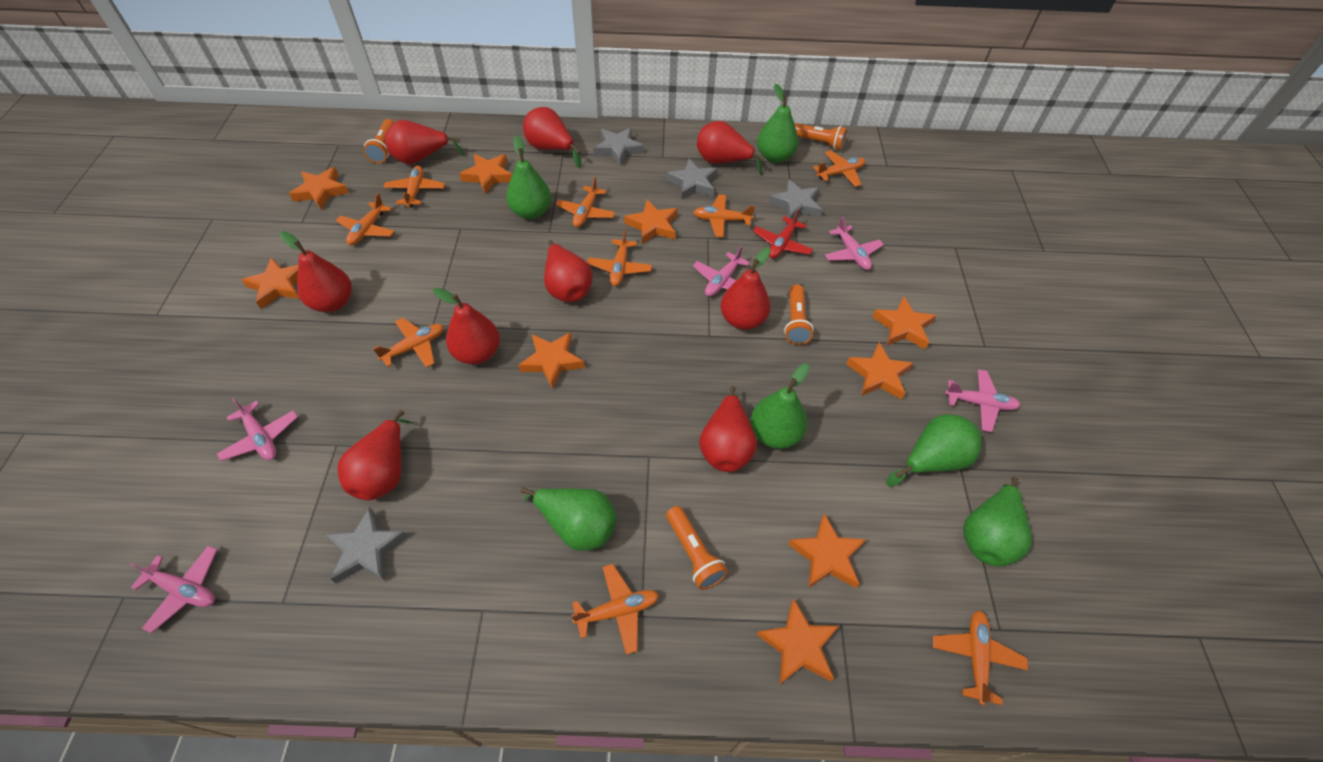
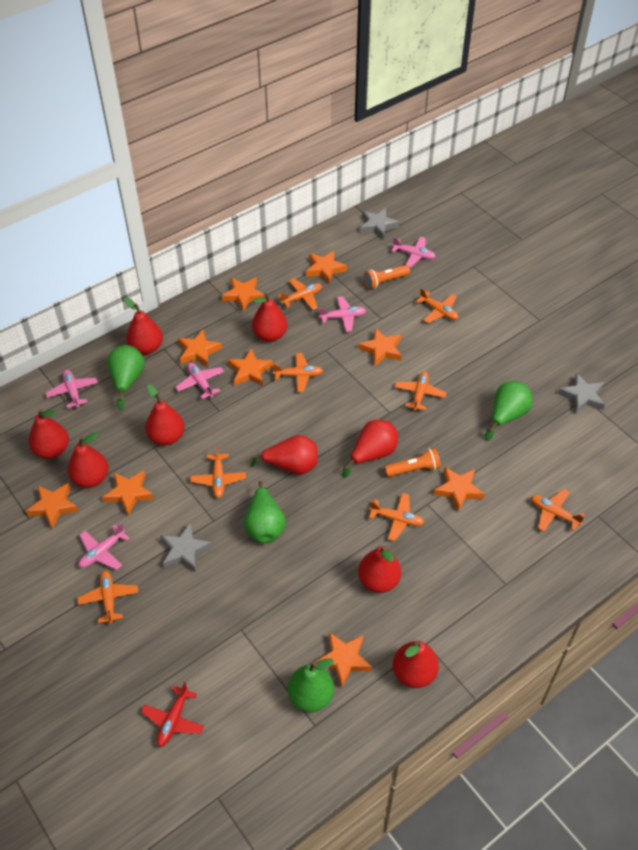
green pear: 6 -> 4
grey star: 4 -> 3
orange flashlight: 4 -> 2
orange plane: 9 -> 8

